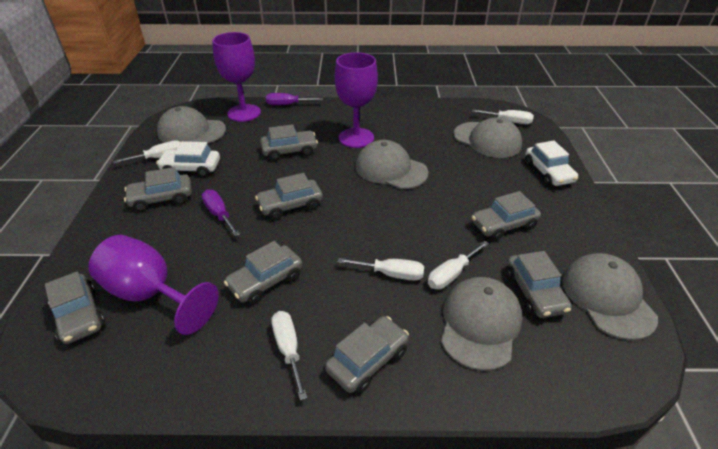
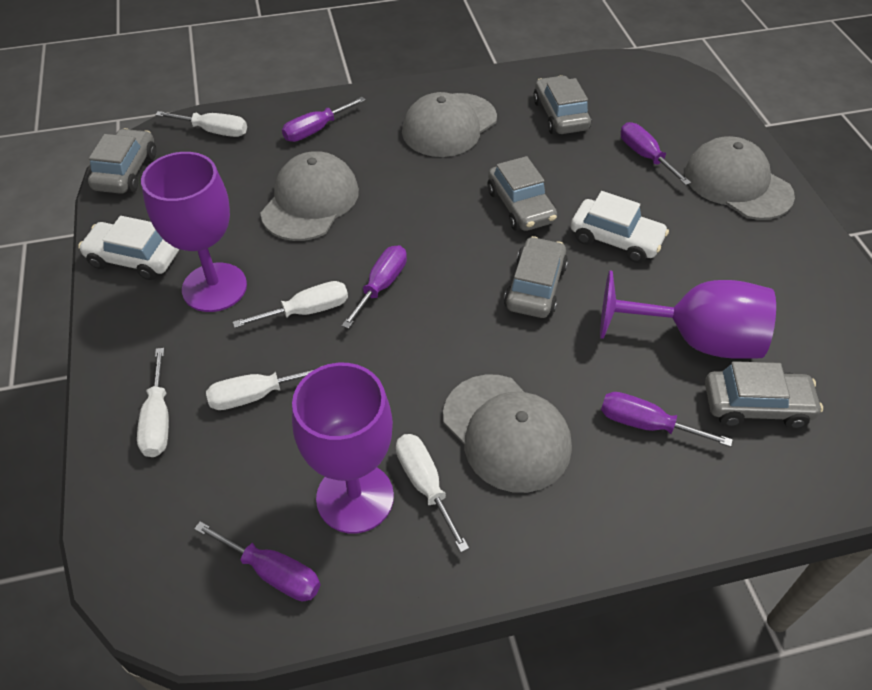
grey cap: 5 -> 4
grey car: 8 -> 5
purple screwdriver: 2 -> 5

